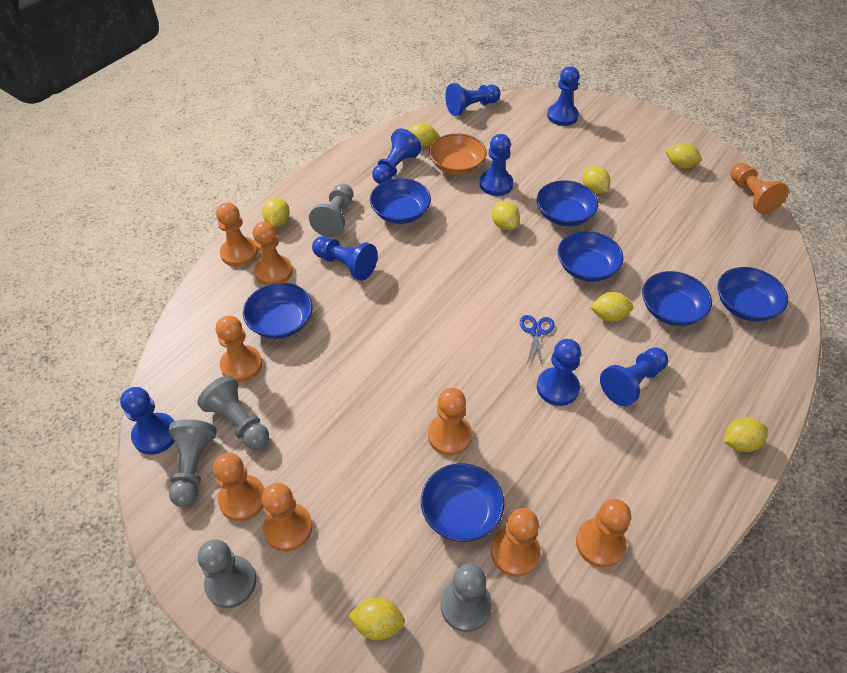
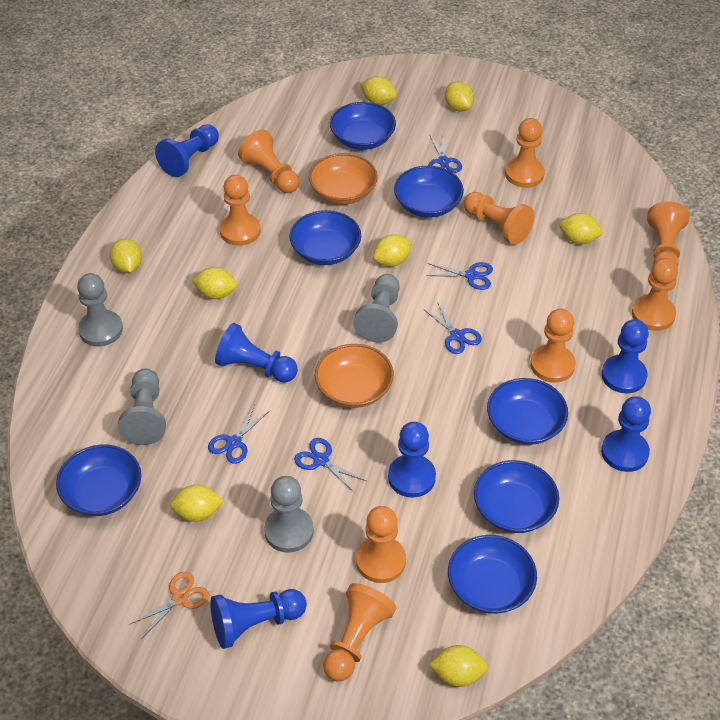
blue pawn: 8 -> 6
blue scissors: 1 -> 5
grey pawn: 5 -> 4
orange bowl: 1 -> 2
orange scissors: 0 -> 1

